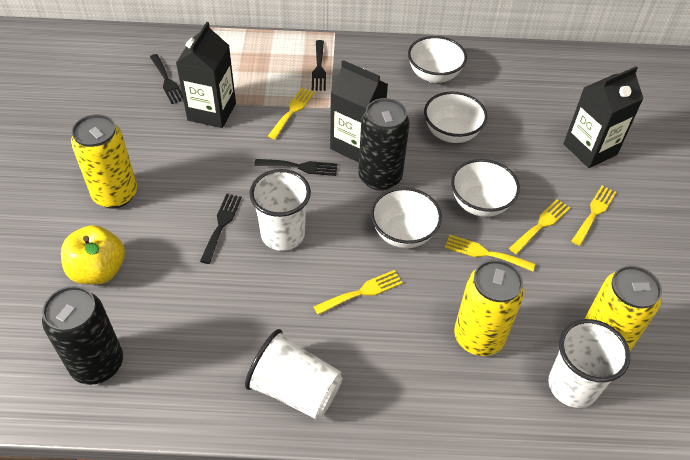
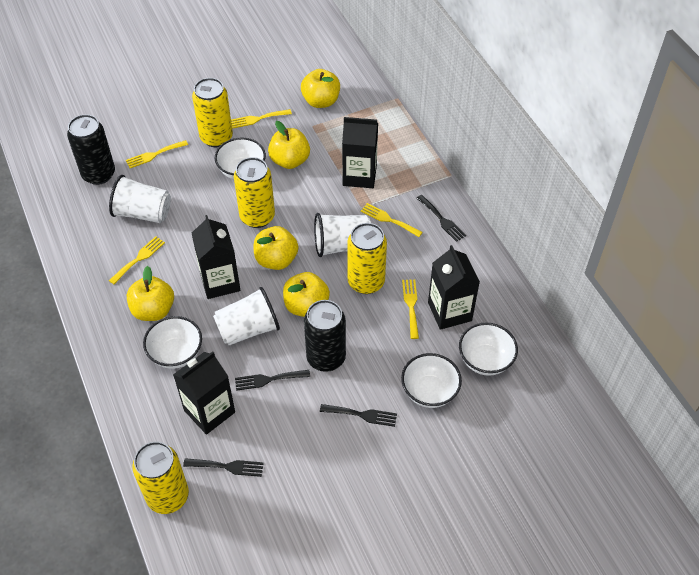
black carton: 3 -> 4
yellow apple: 1 -> 5
yellow can: 3 -> 4

